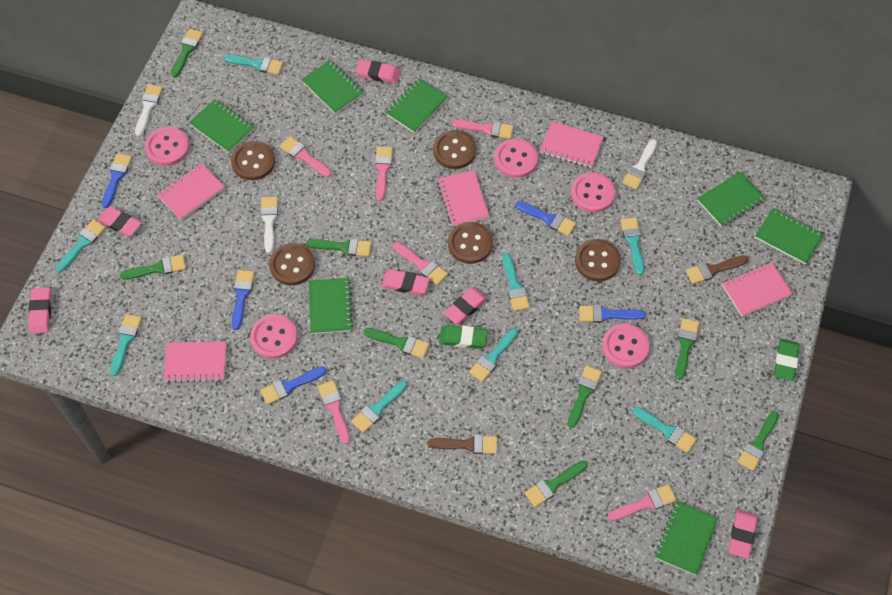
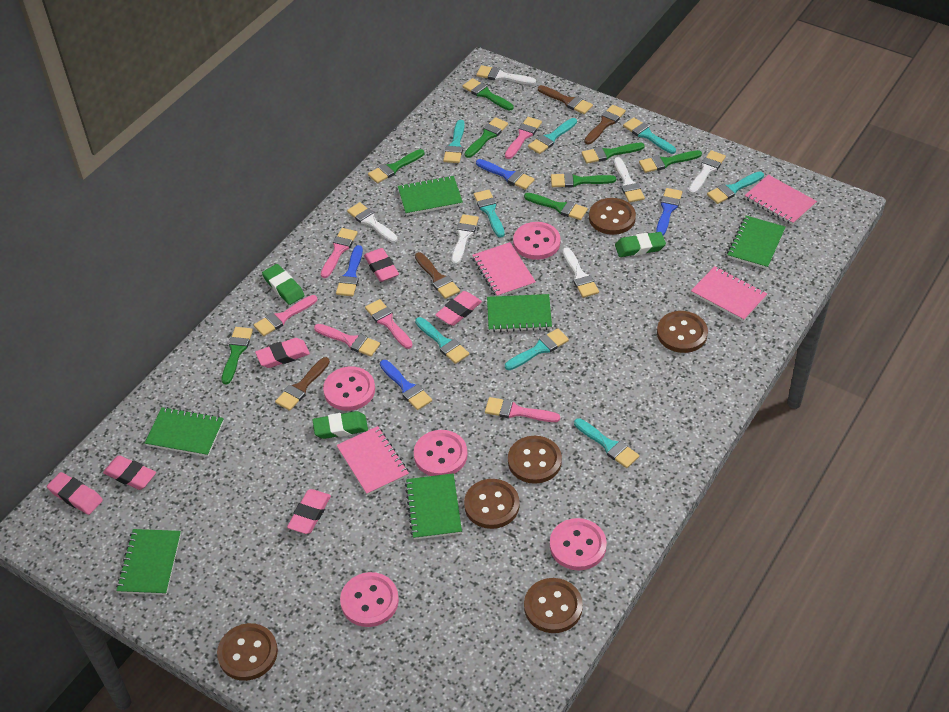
blue brush: 5 -> 4
brown brush: 2 -> 4
brown button: 5 -> 6
green eraser: 2 -> 3
green notebook: 7 -> 6
pink notebook: 5 -> 4
white brush: 3 -> 6

